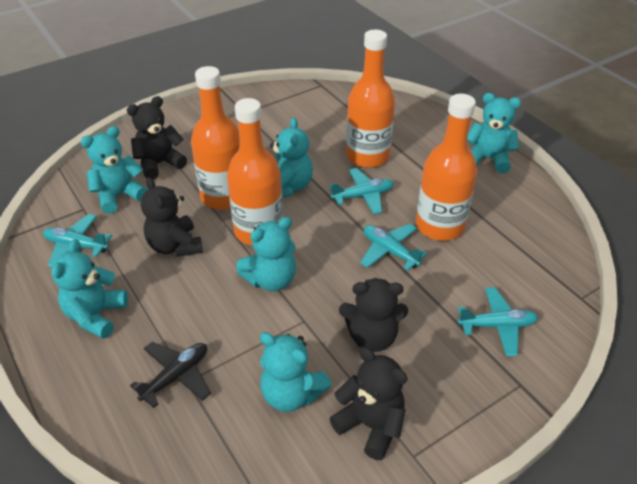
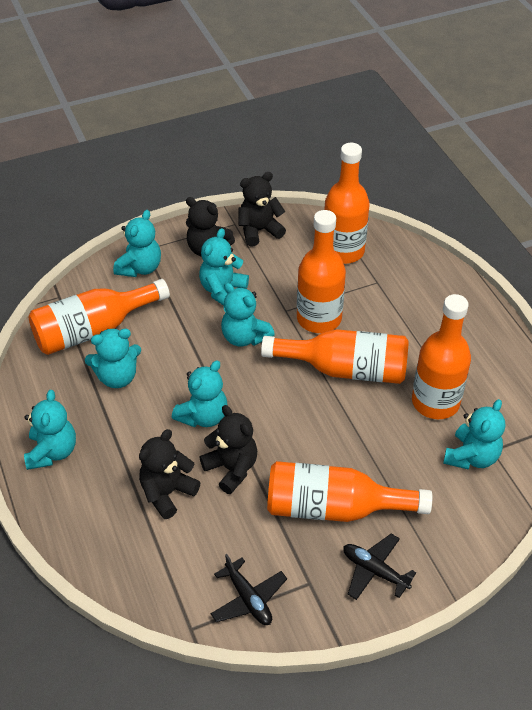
black plane: 1 -> 2
orange bottle: 4 -> 6
turquoise plane: 4 -> 0
turquoise teddy bear: 6 -> 7

